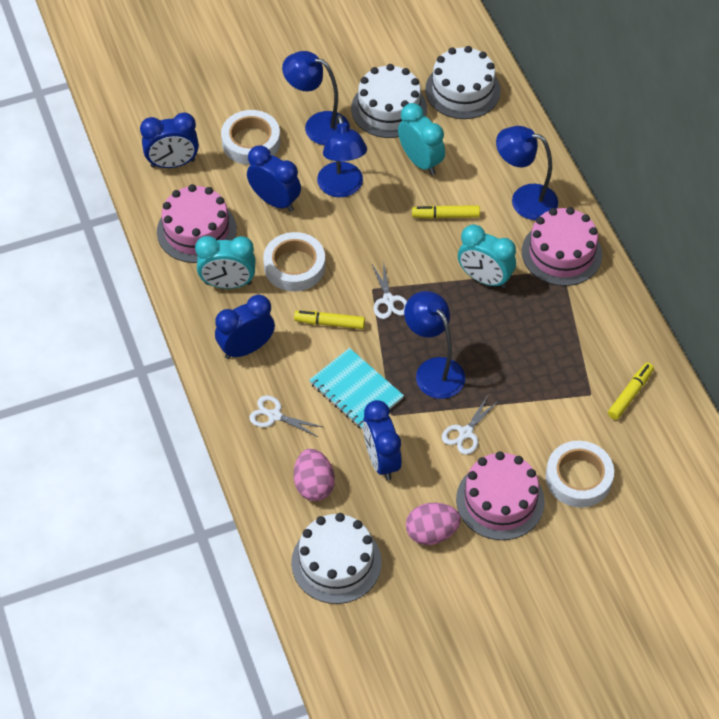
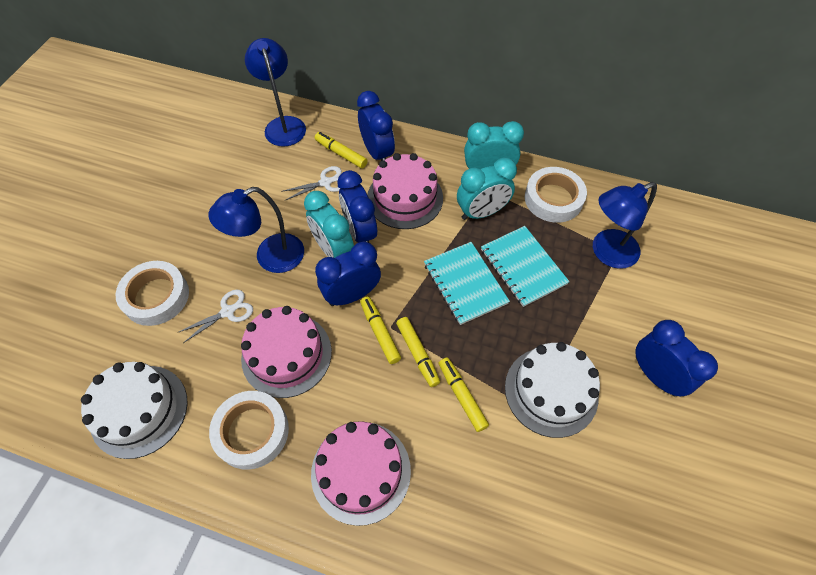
blue lamp: 4 -> 3
pink egg: 2 -> 0
turquoise notebook: 1 -> 2
white cake: 3 -> 2
white scissors: 3 -> 2
yellow marker: 3 -> 4

